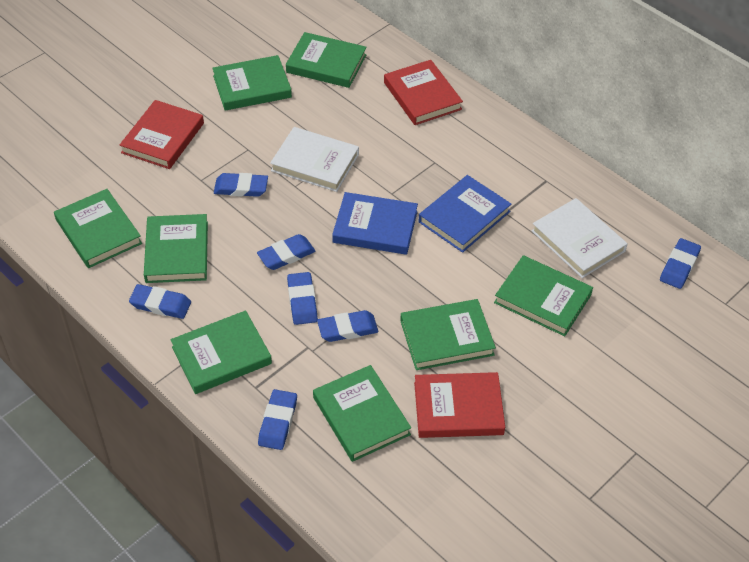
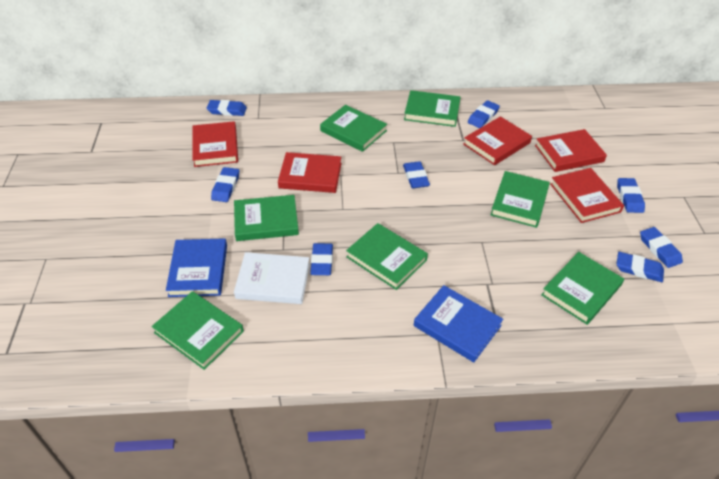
blue eraser: 7 -> 8
green book: 8 -> 7
red book: 3 -> 5
white book: 2 -> 1

